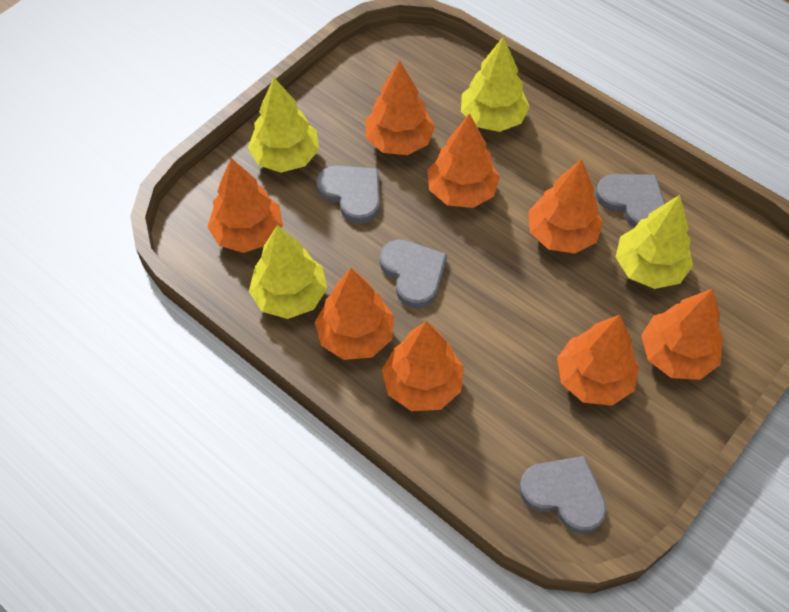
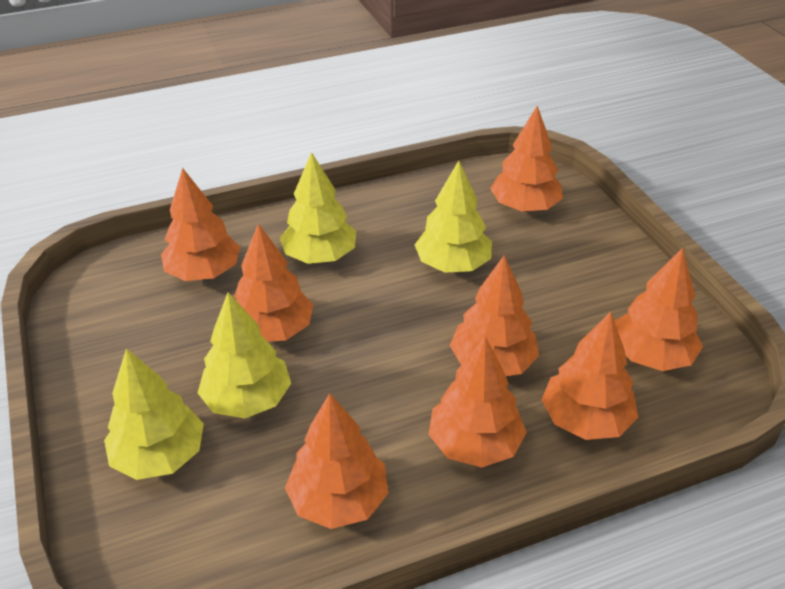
grey heart: 4 -> 0

